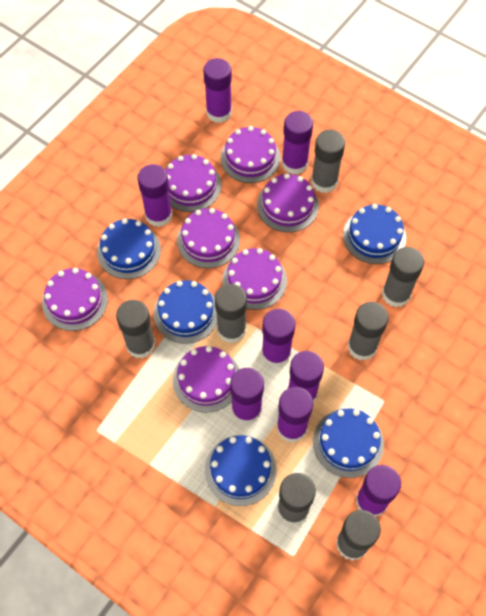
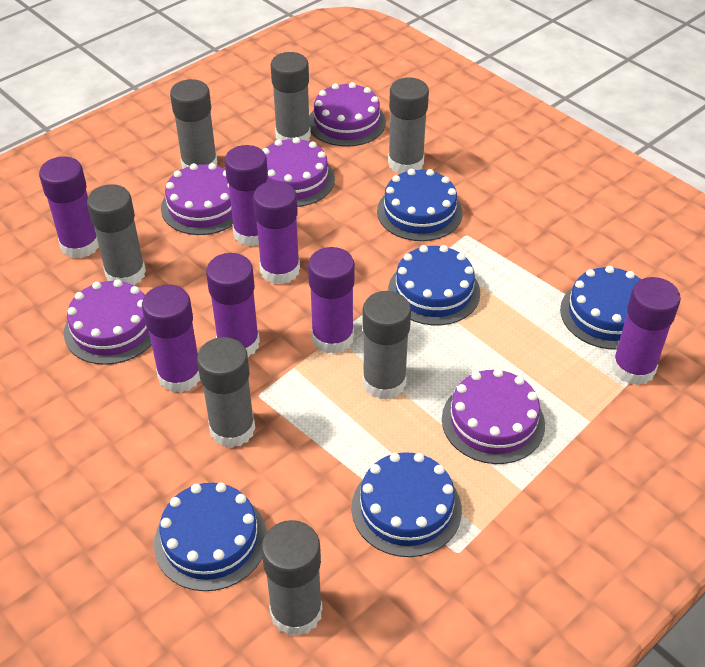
purple cake: 7 -> 5
purple glue stick: 8 -> 7

